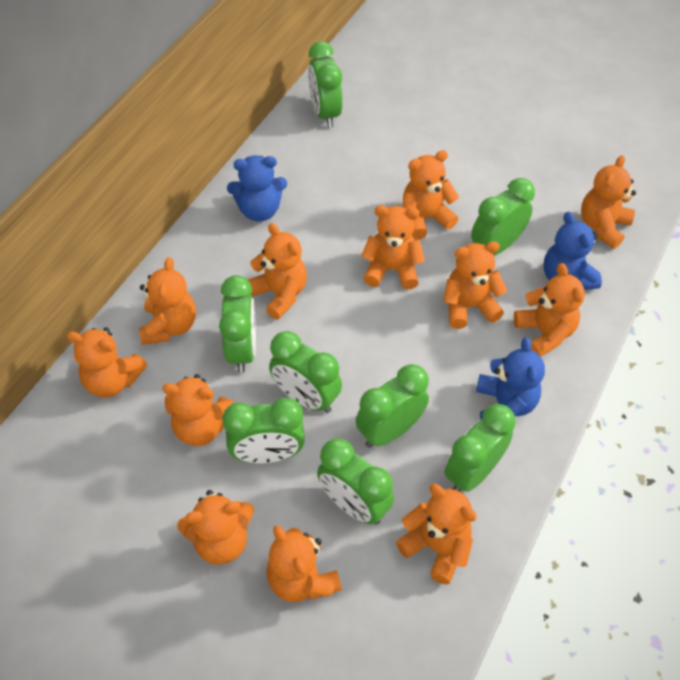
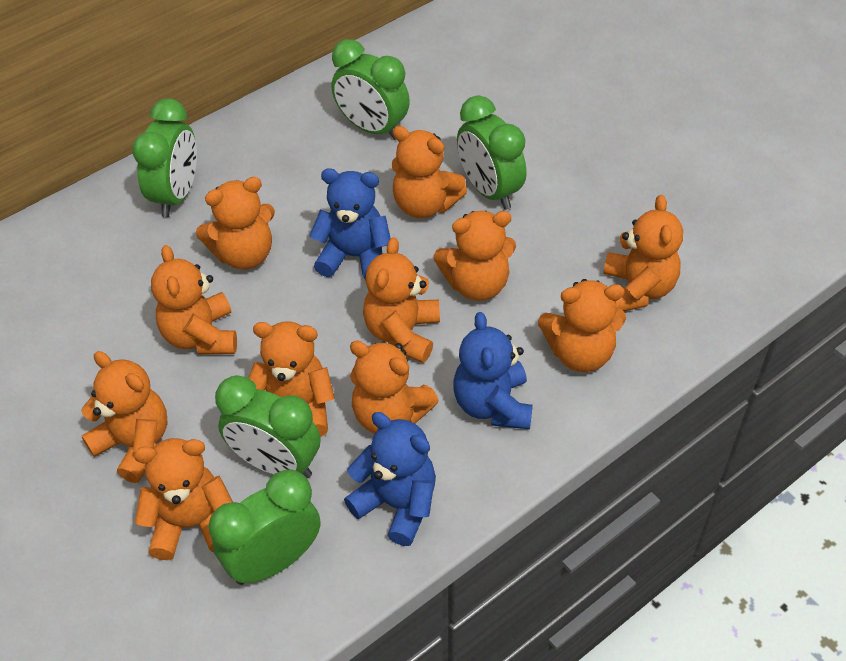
green clock: 8 -> 5
orange teddy bear: 12 -> 11

